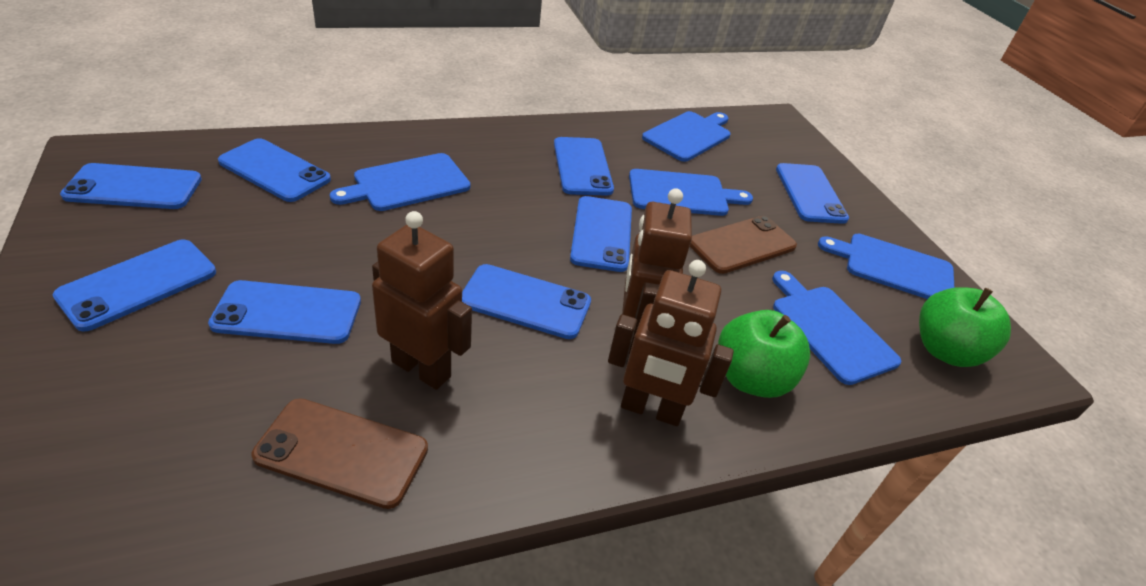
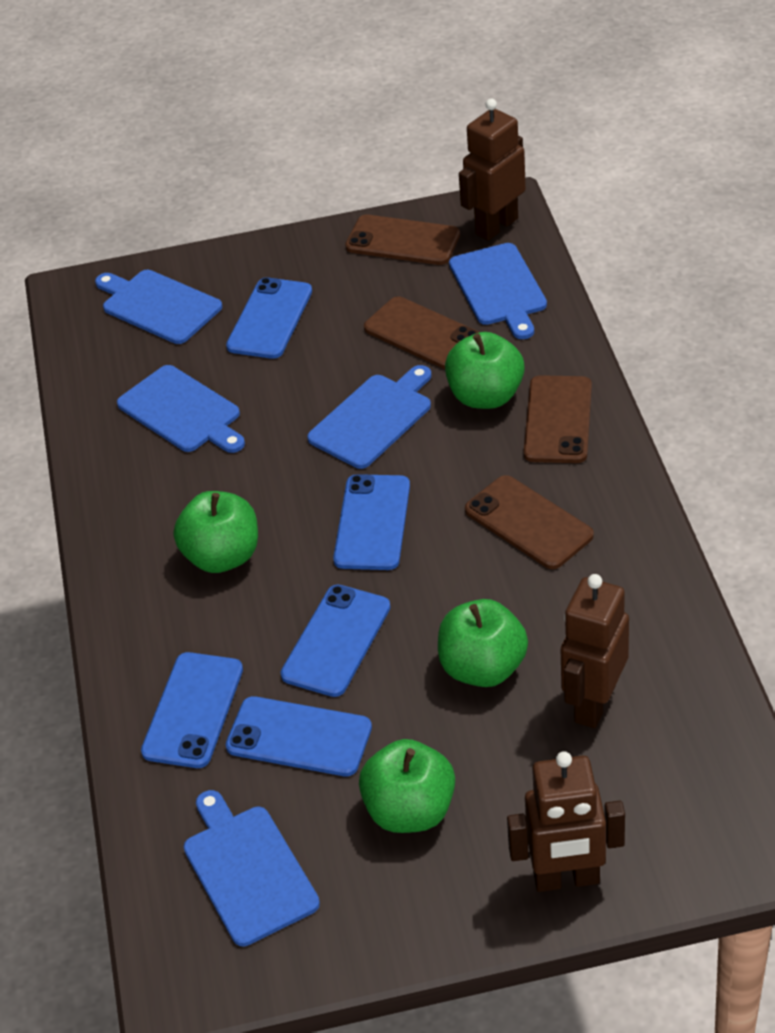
blue phone: 8 -> 5
brown phone: 2 -> 4
green apple: 2 -> 4

